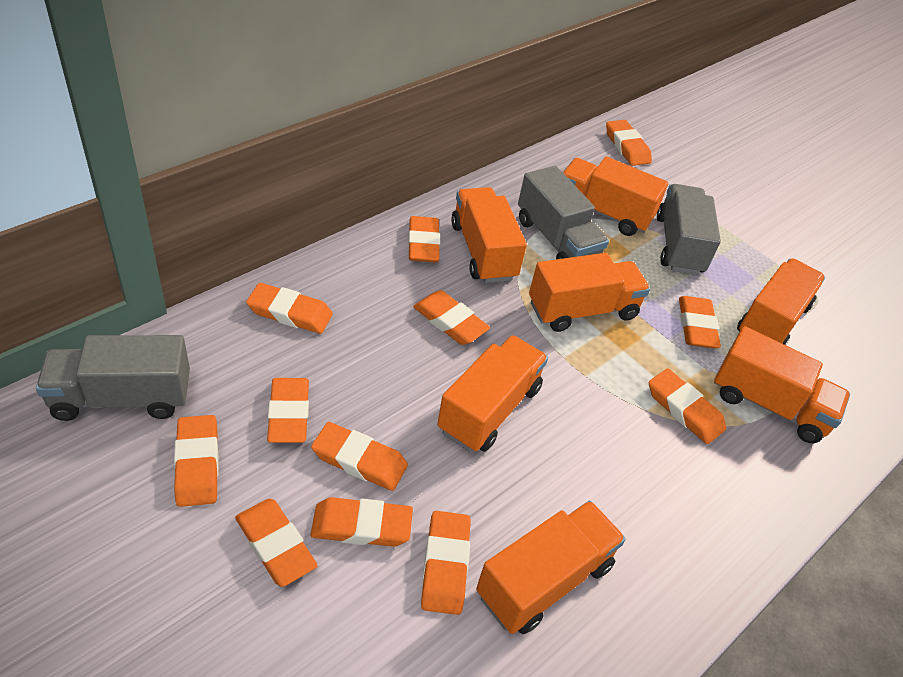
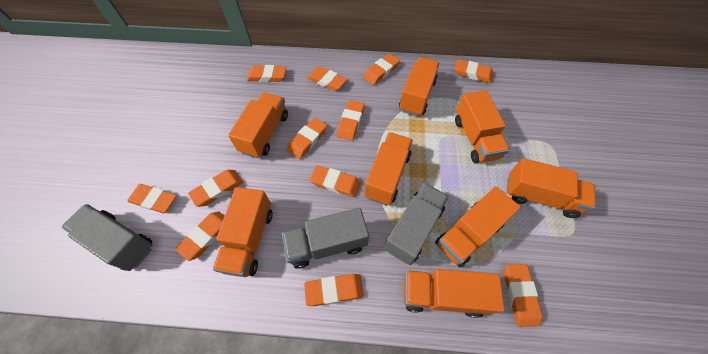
orange truck: 7 -> 8

